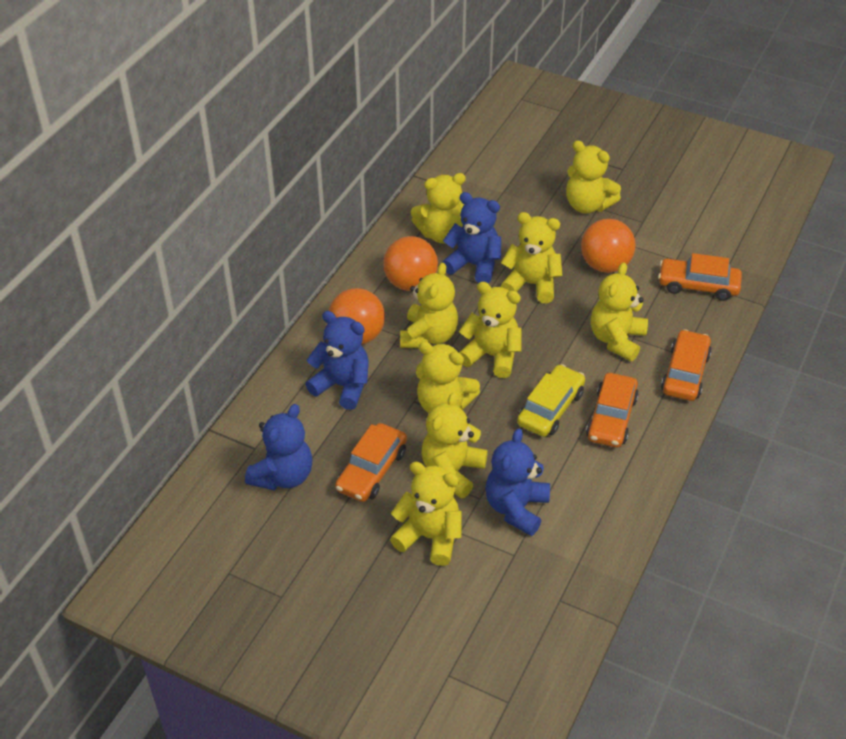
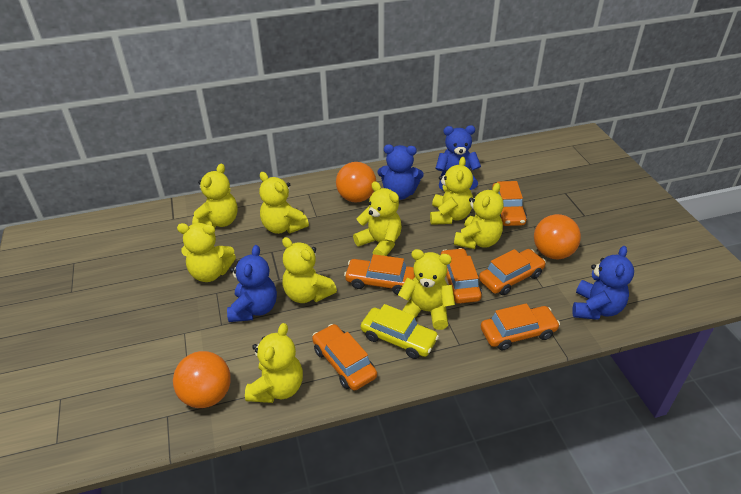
orange car: 4 -> 6

